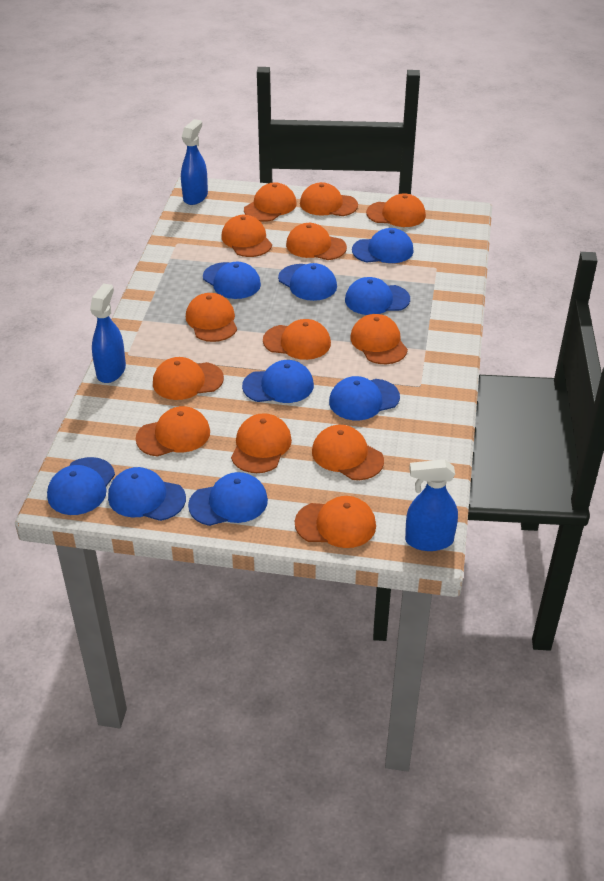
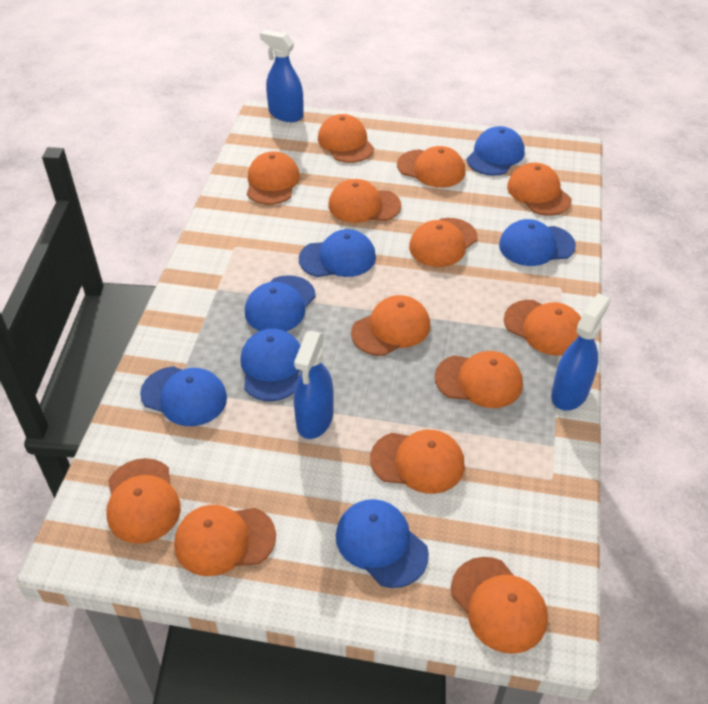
blue cap: 9 -> 7

